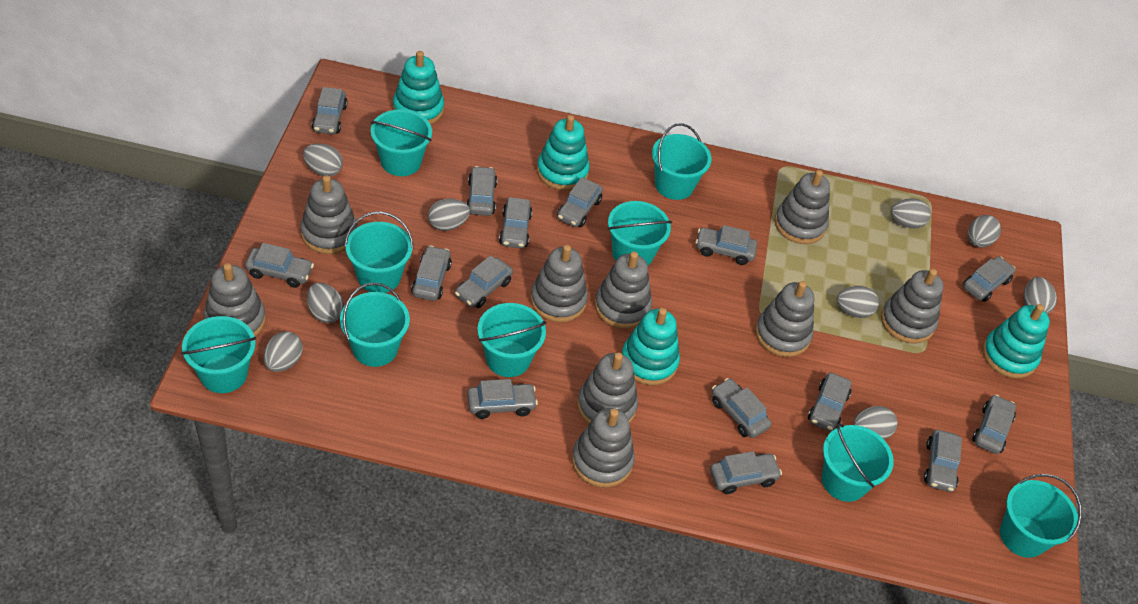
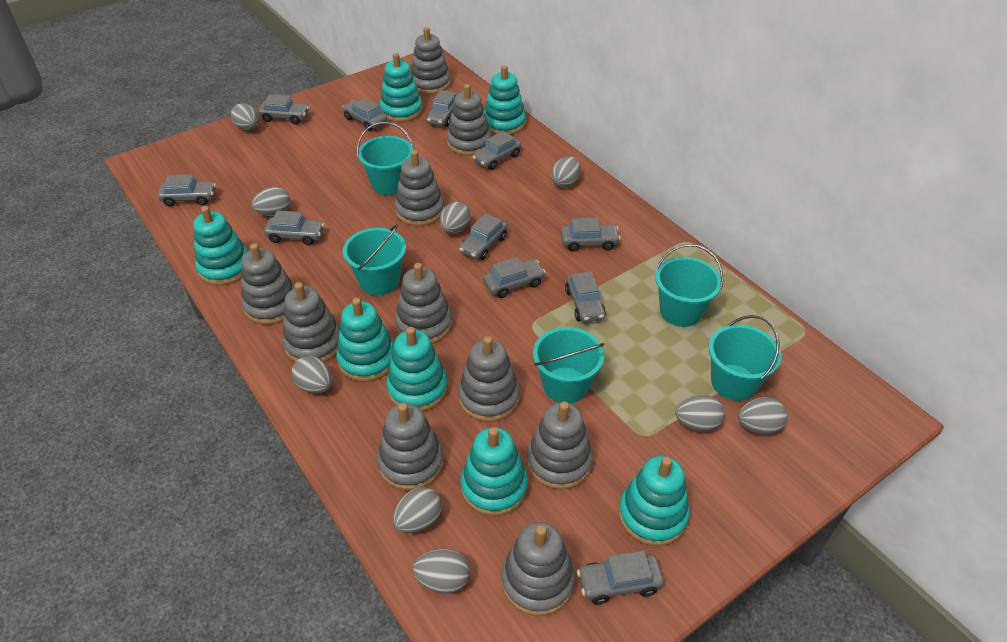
grey car: 15 -> 11
grey stacking toy: 9 -> 10
turquoise bucket: 9 -> 5
turquoise stacking toy: 4 -> 7

